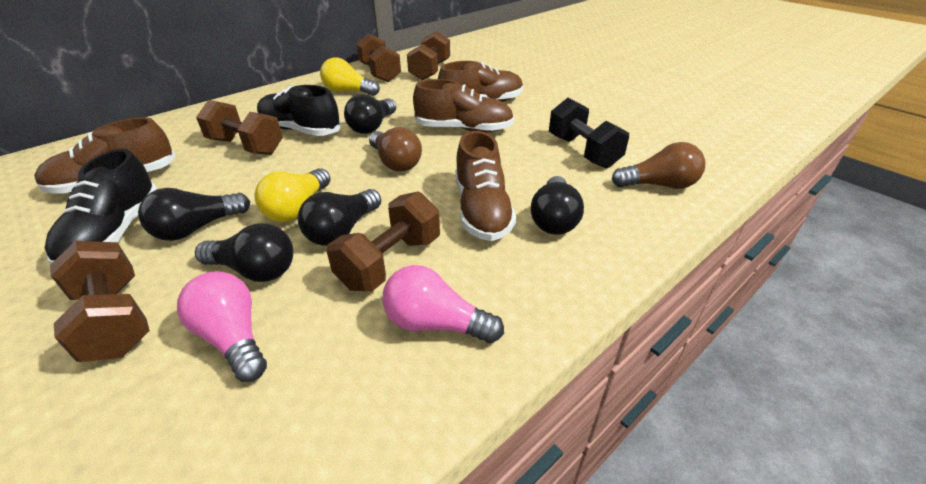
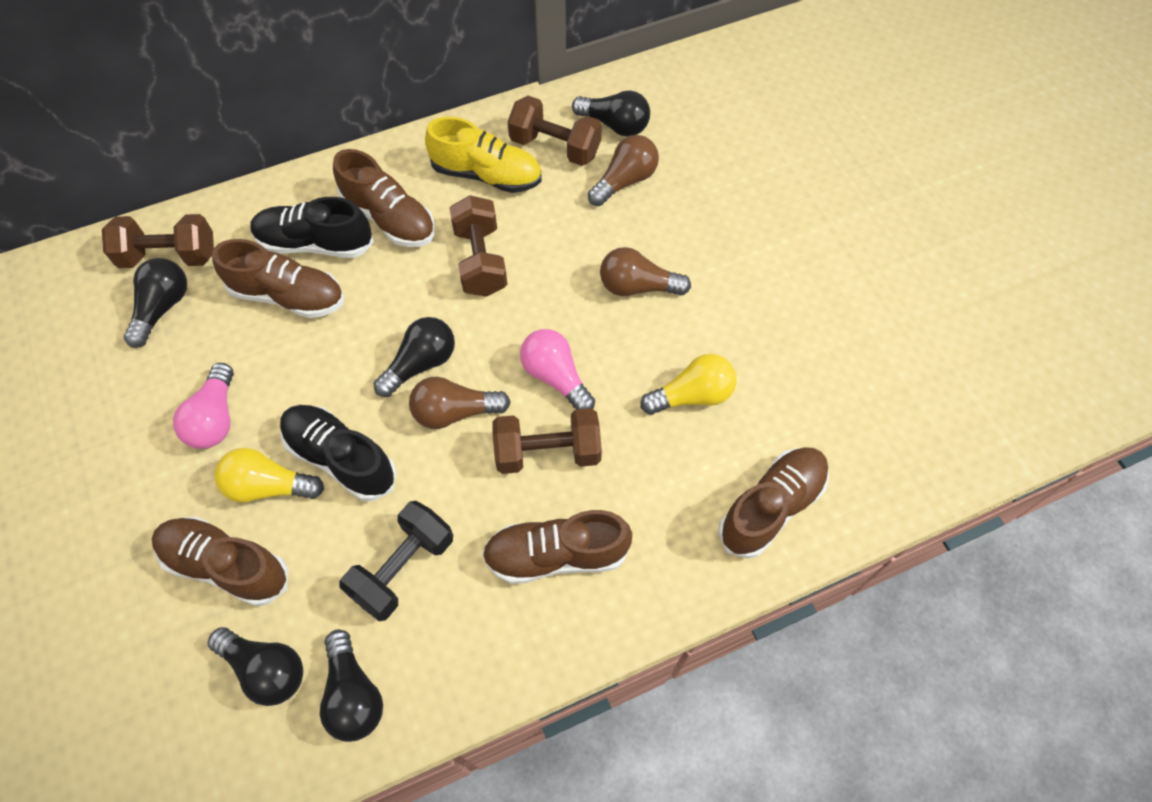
brown dumbbell: 5 -> 4
brown light bulb: 2 -> 3
brown shoe: 4 -> 5
yellow shoe: 0 -> 1

